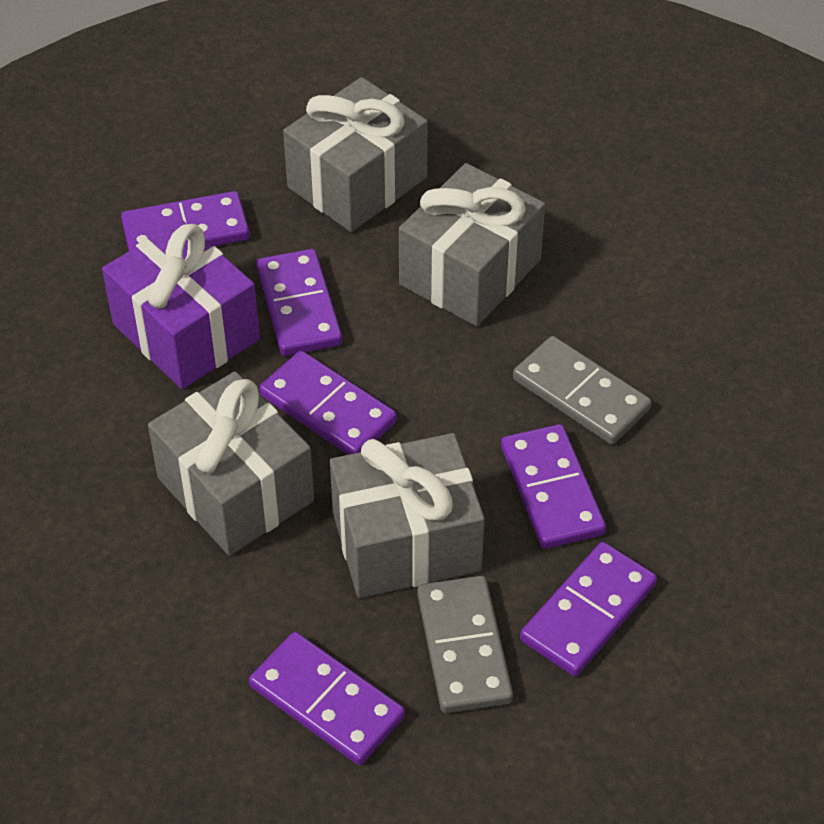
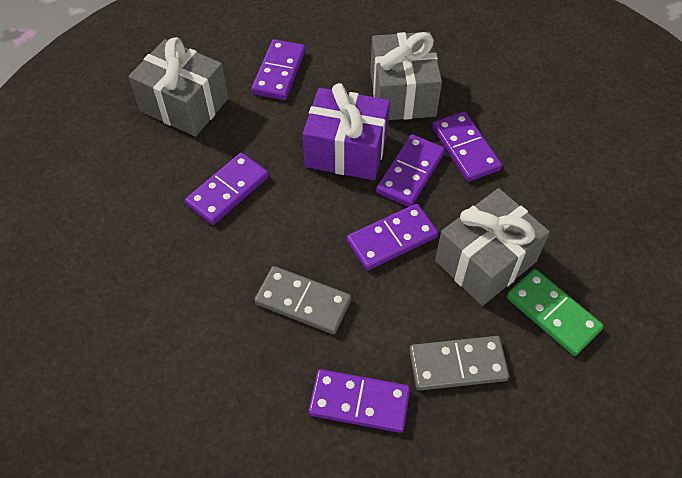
green domino: 0 -> 1
grey gift: 4 -> 3

